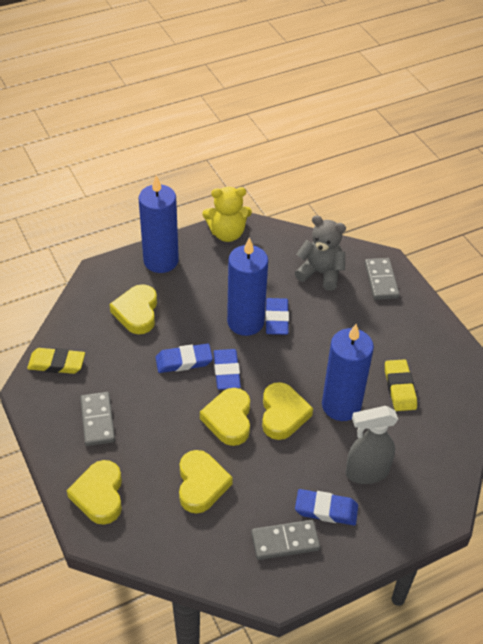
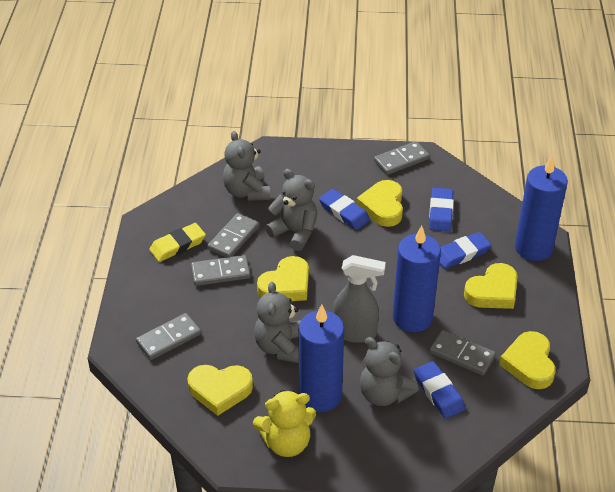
grey domino: 3 -> 5
grey teddy bear: 1 -> 4
yellow eraser: 2 -> 1

